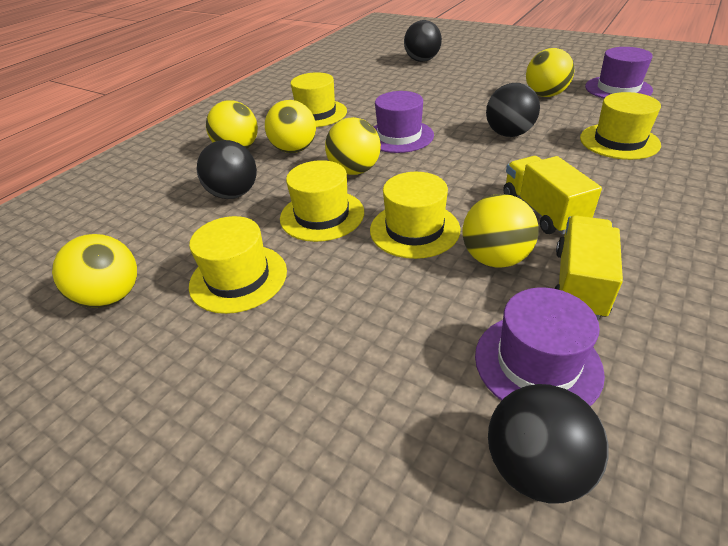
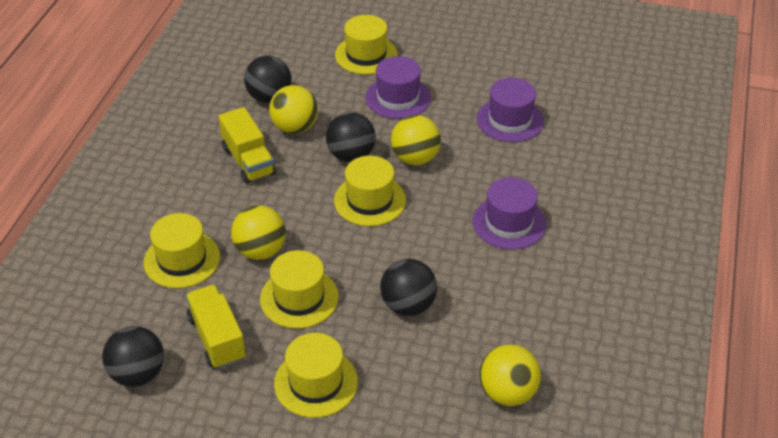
yellow ball: 6 -> 4

